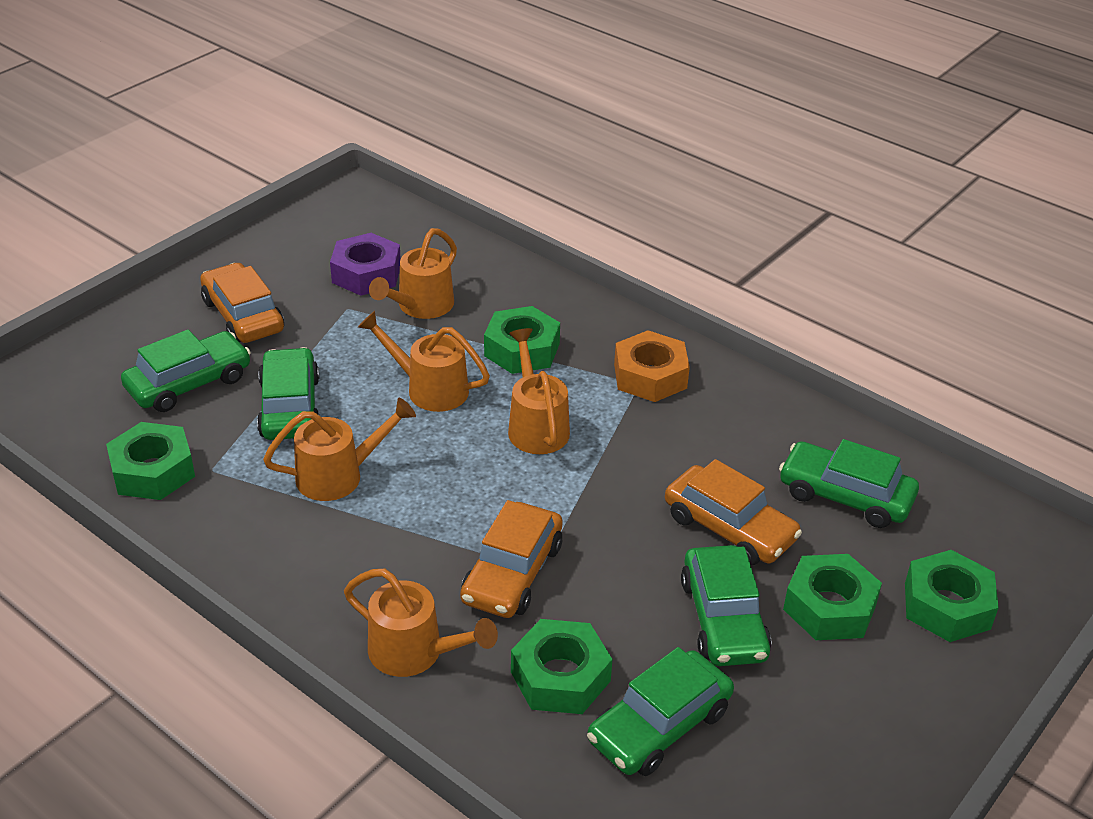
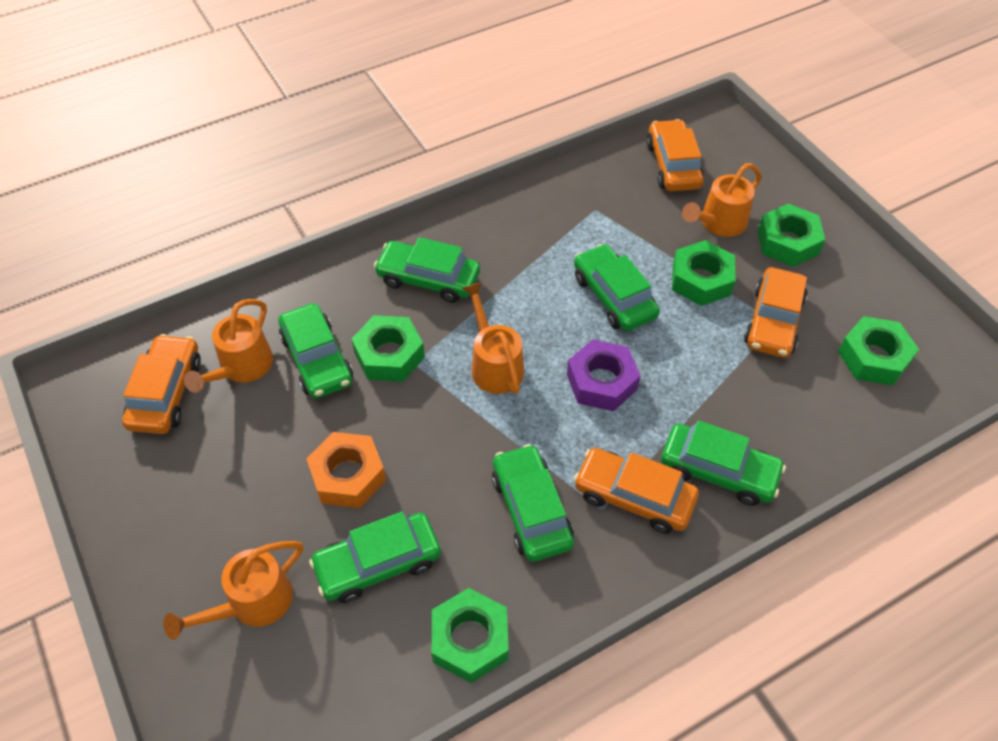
green car: 5 -> 6
orange car: 3 -> 4
orange watering can: 5 -> 4

